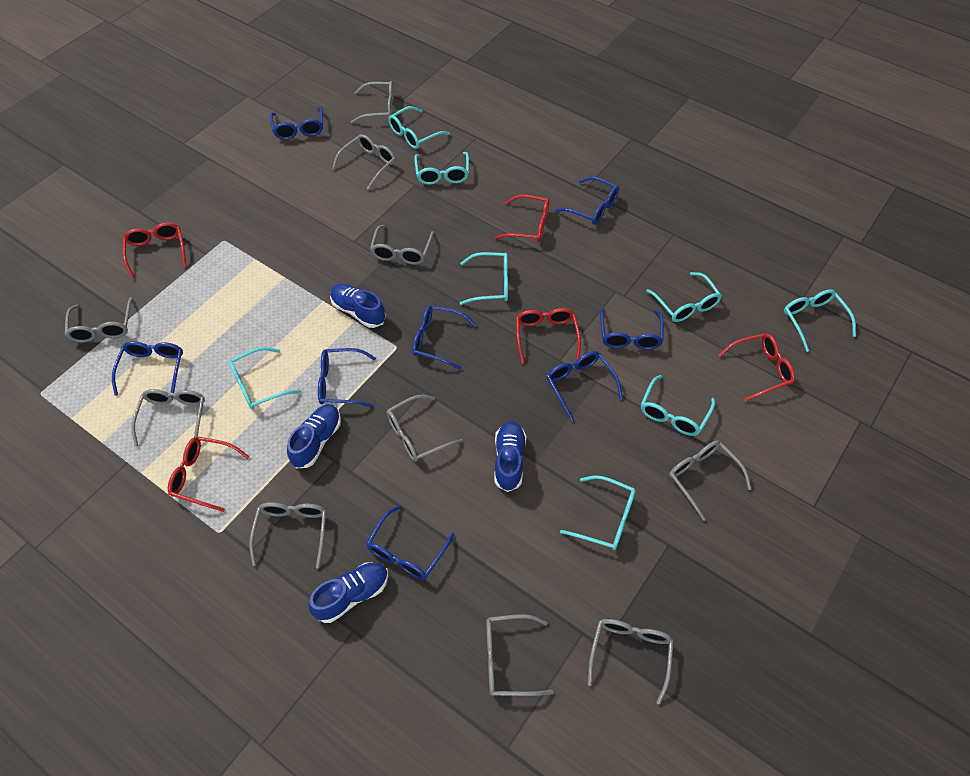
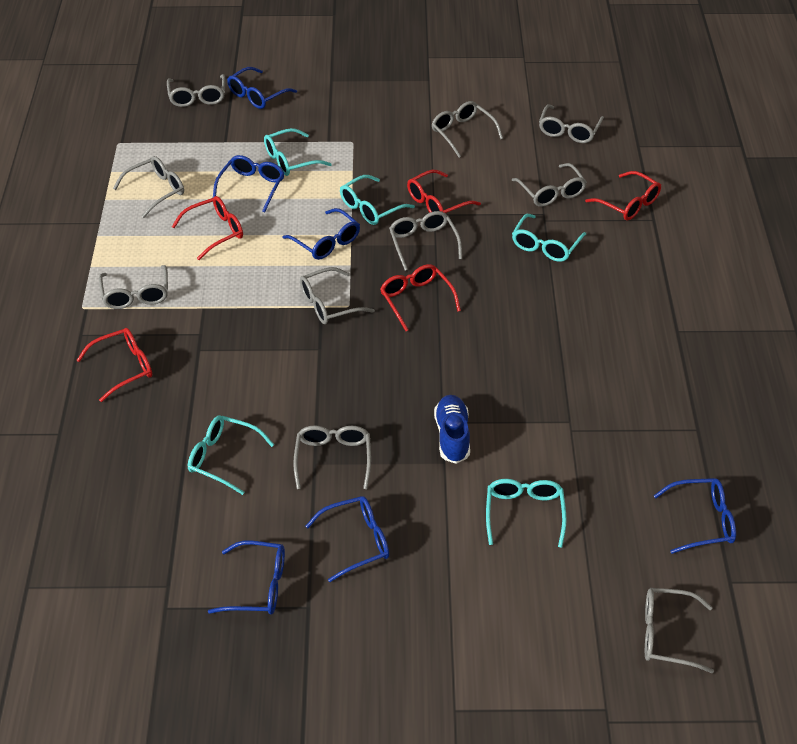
blue glasses: 8 -> 6
blue shoe: 4 -> 1
turquoise glasses: 8 -> 5

